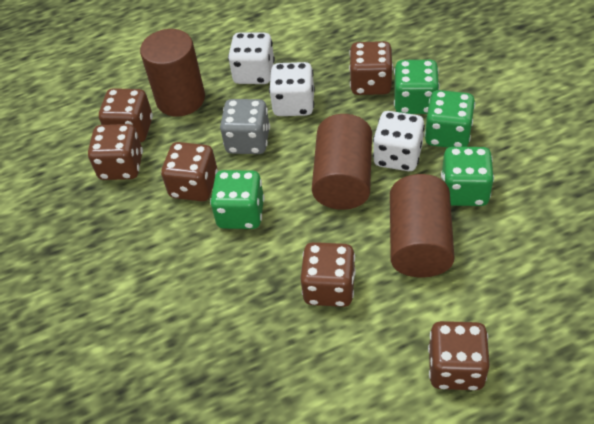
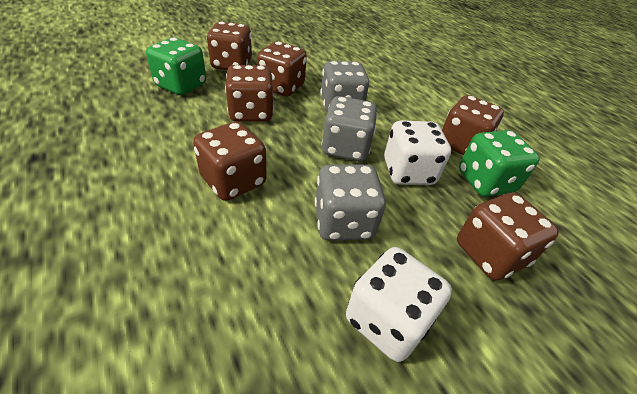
brown cylinder: 3 -> 0
green dice: 4 -> 2
grey dice: 1 -> 3
white dice: 3 -> 2

